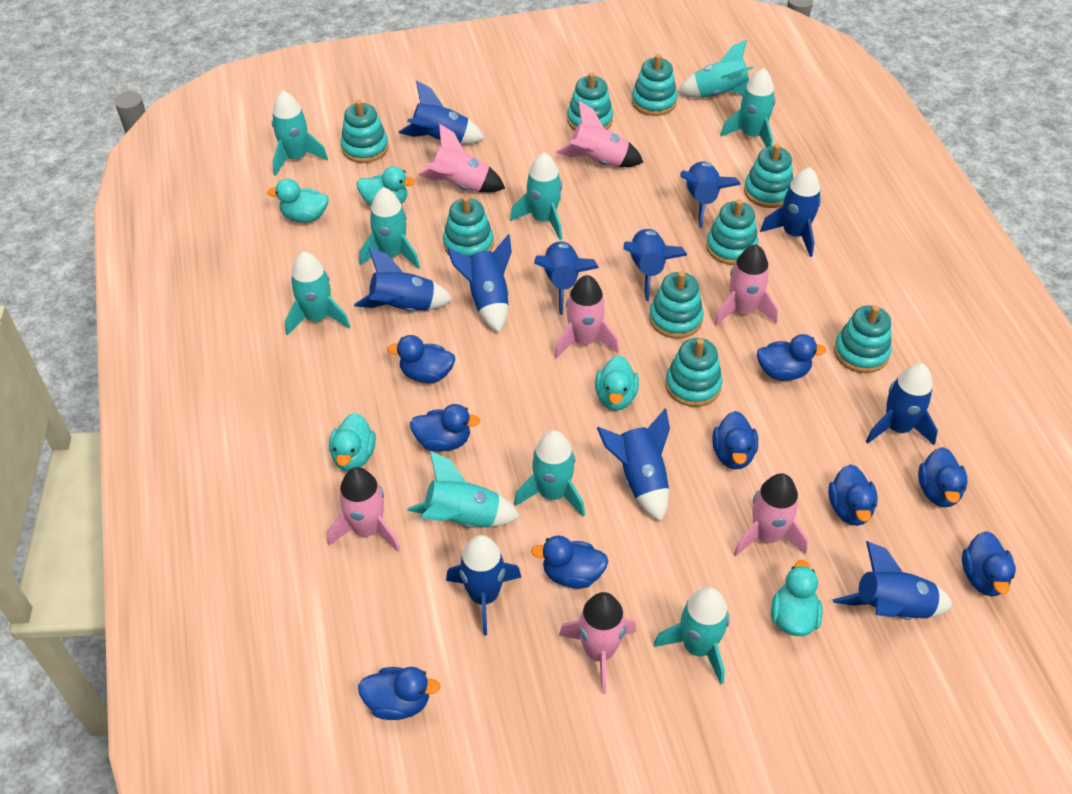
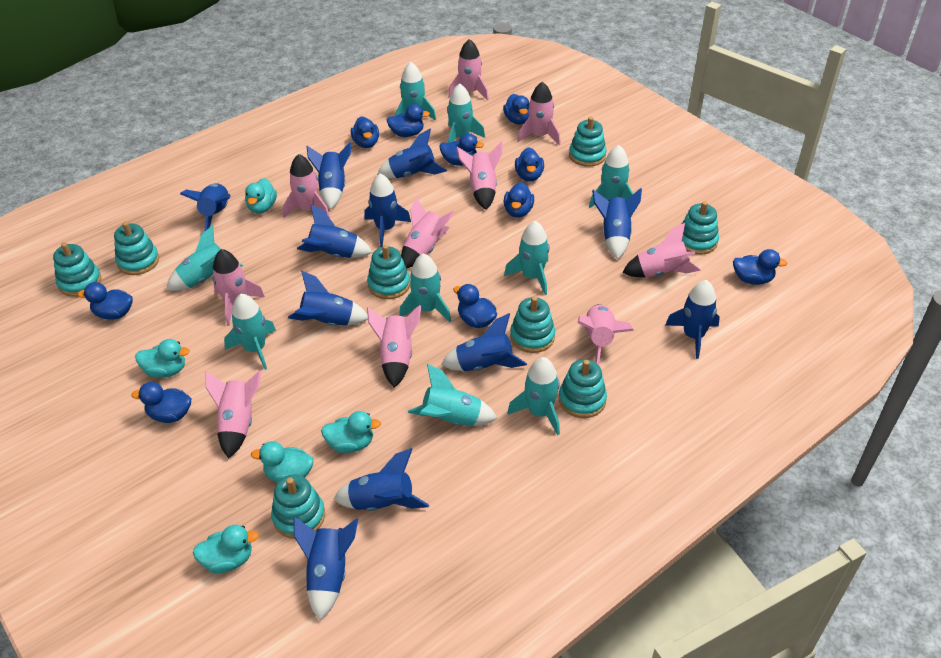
blue duck: 9 -> 10
pink rocket: 7 -> 10
turquoise stacking toy: 9 -> 8

